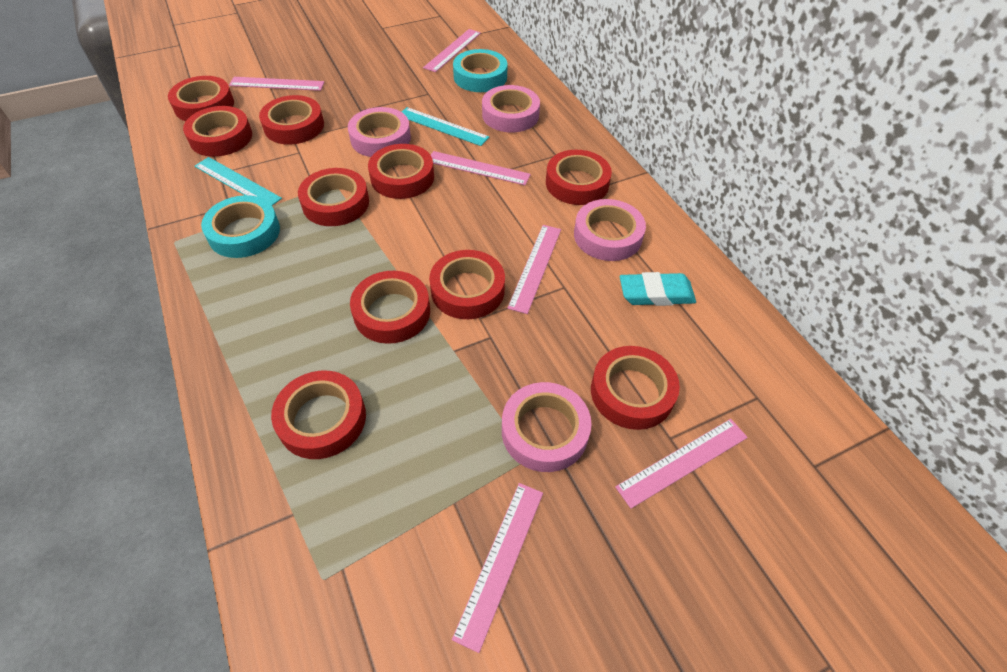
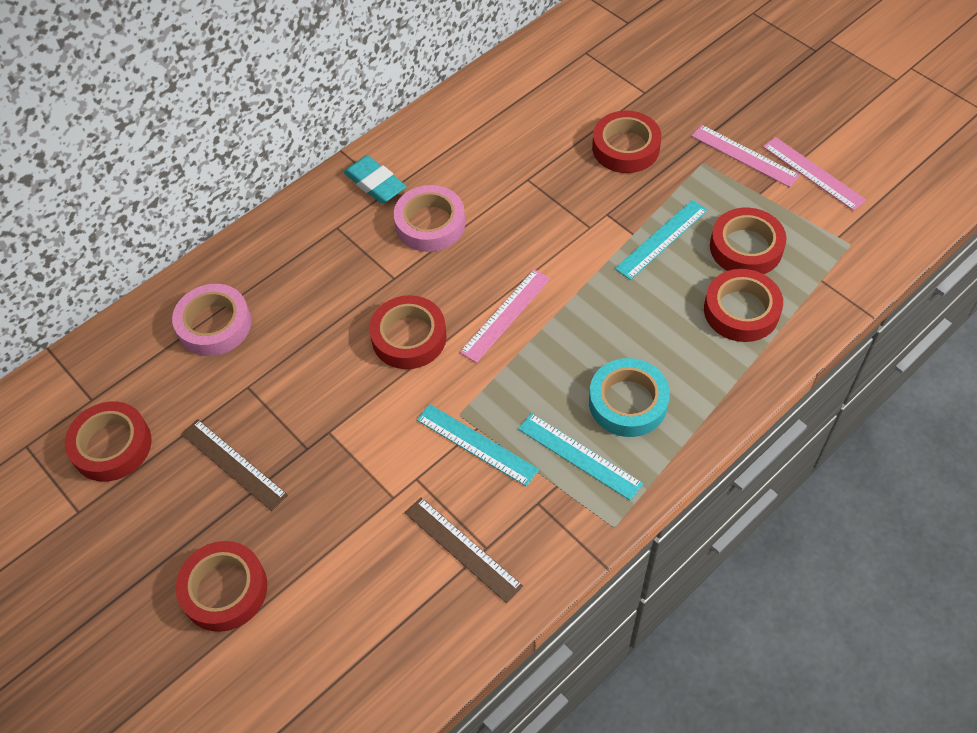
brown ruler: 0 -> 2
pink ruler: 6 -> 3
pink tape: 4 -> 2
red tape: 10 -> 6
turquoise ruler: 2 -> 3
turquoise tape: 2 -> 1

